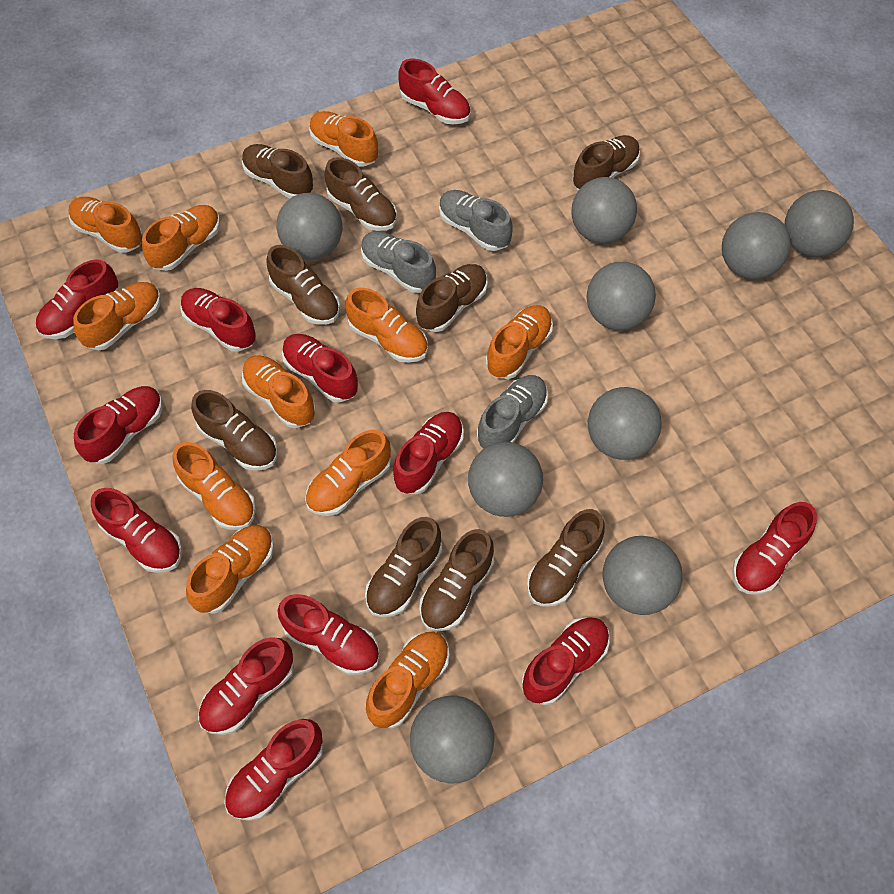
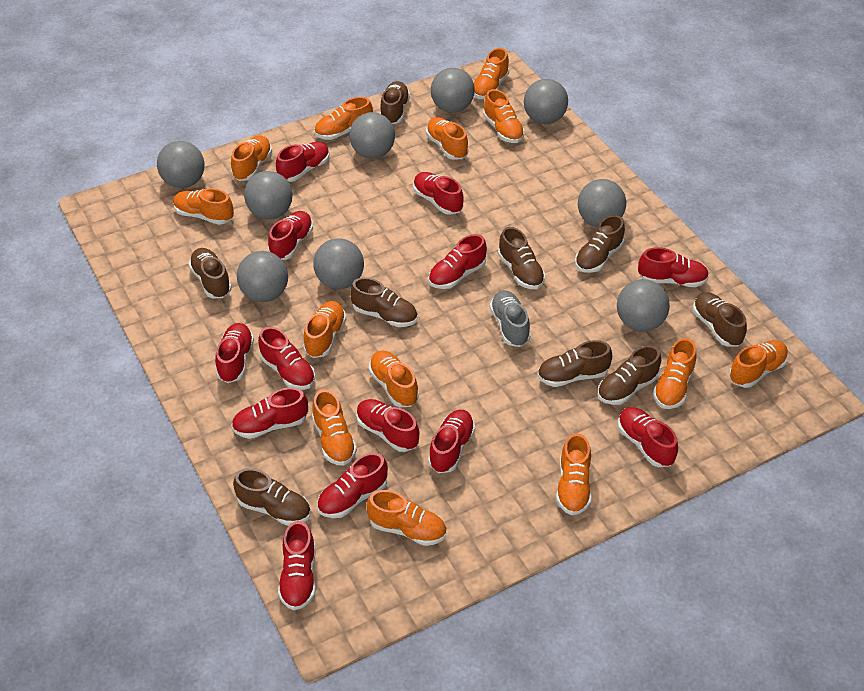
grey shoe: 3 -> 1
orange shoe: 11 -> 13
red shoe: 12 -> 13

